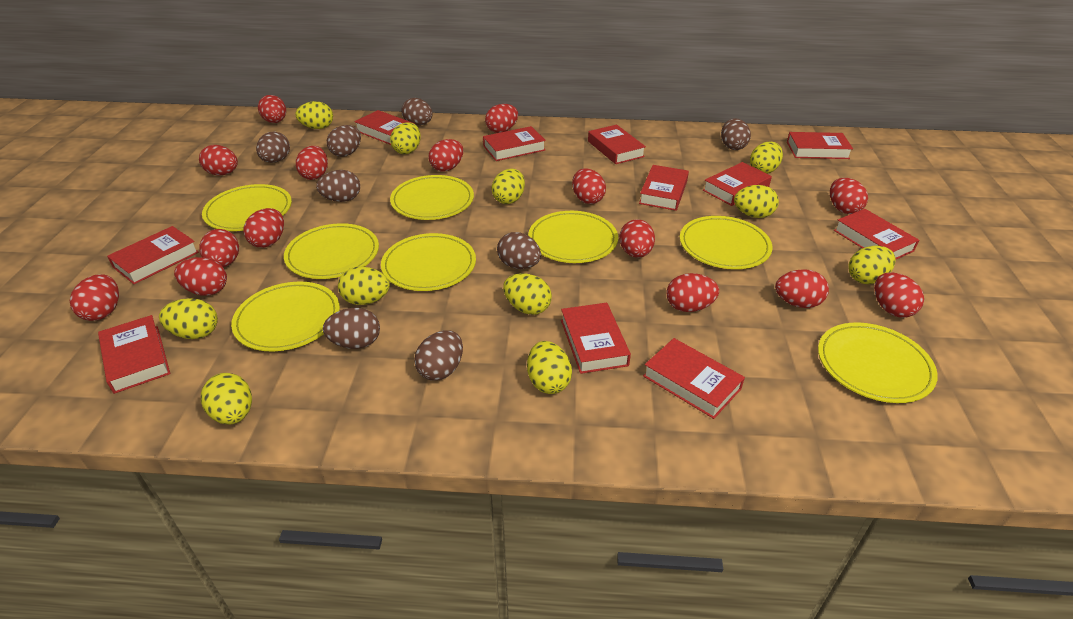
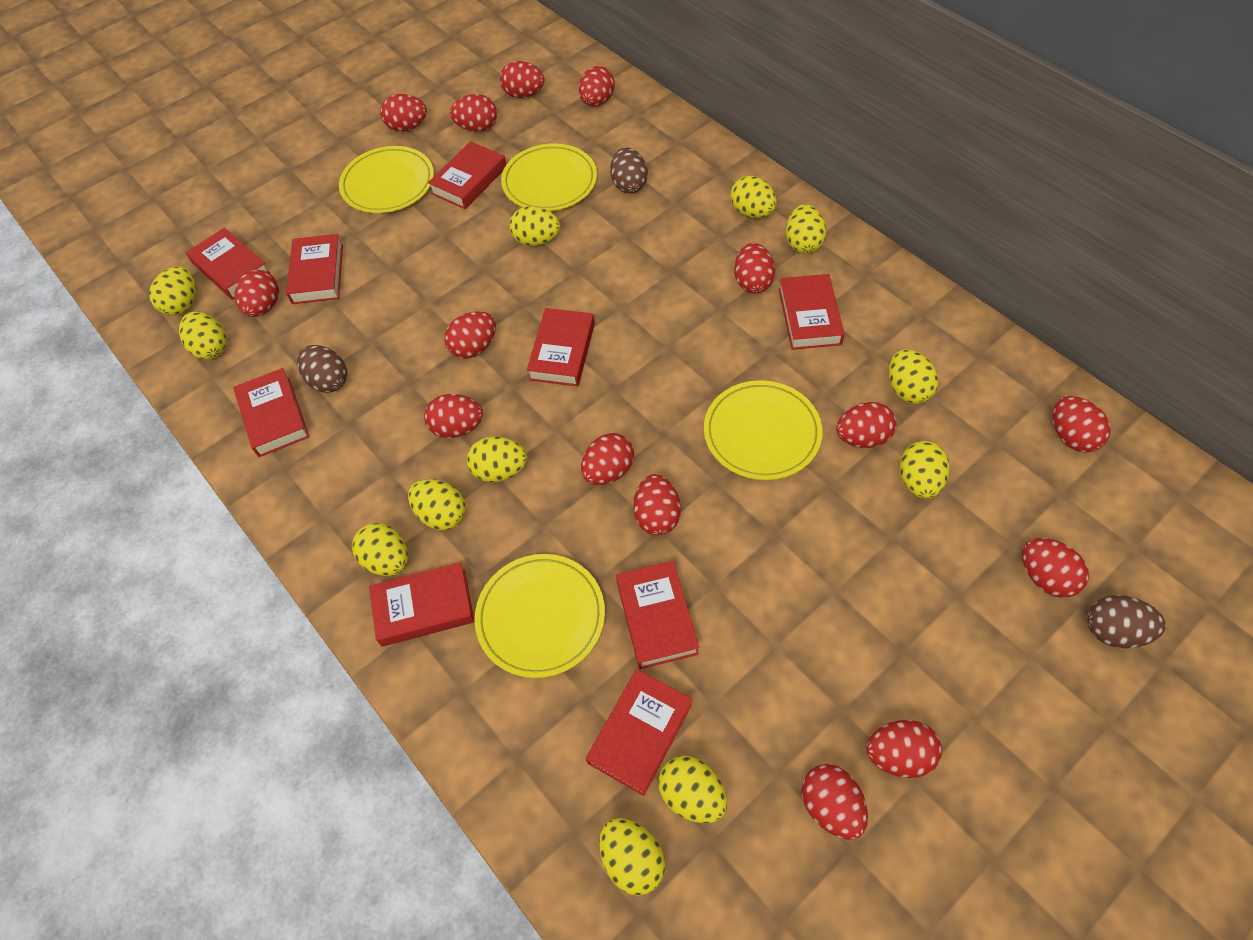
brown egg: 8 -> 3
red book: 11 -> 9
yellow egg: 11 -> 12
yellow plate: 8 -> 4

